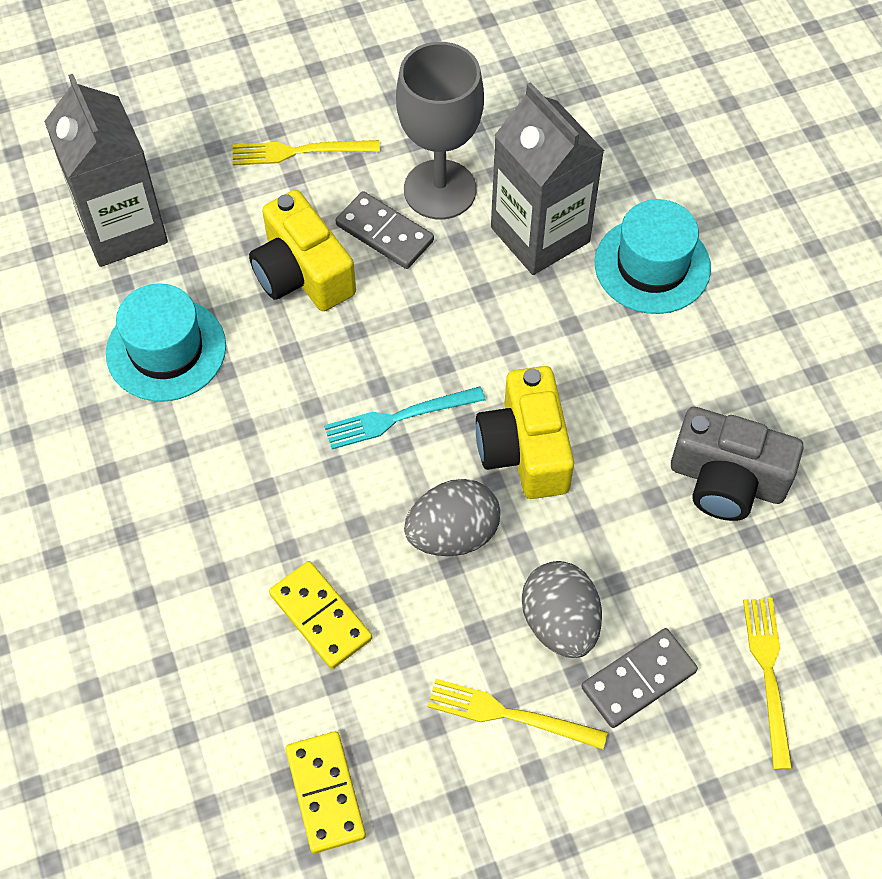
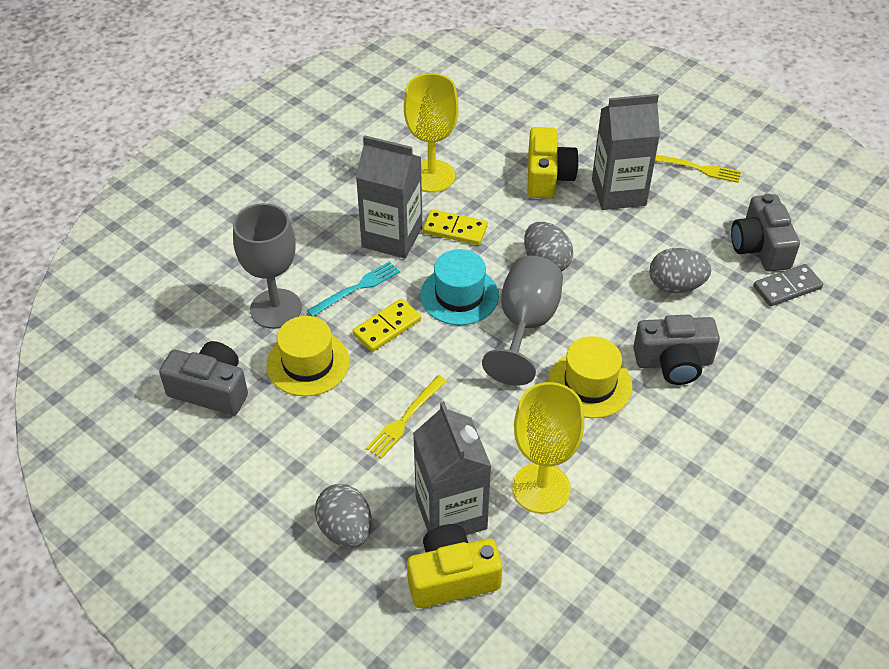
grey camera: 1 -> 3
grey carton: 2 -> 3
grey domino: 2 -> 1
grey egg: 2 -> 3
grey goblet: 1 -> 2
turquoise hat: 2 -> 1
yellow fork: 3 -> 2
yellow goblet: 0 -> 2
yellow hat: 0 -> 2

